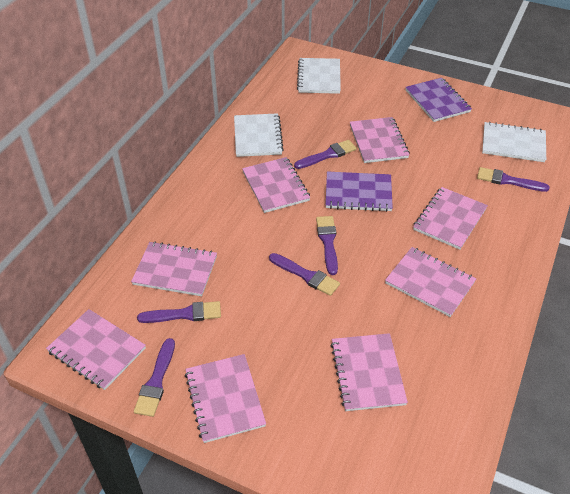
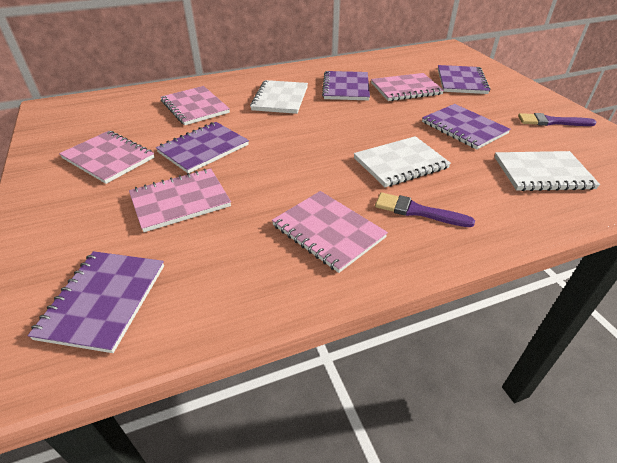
pink notebook: 8 -> 5
purple brush: 6 -> 2
purple notebook: 2 -> 5

